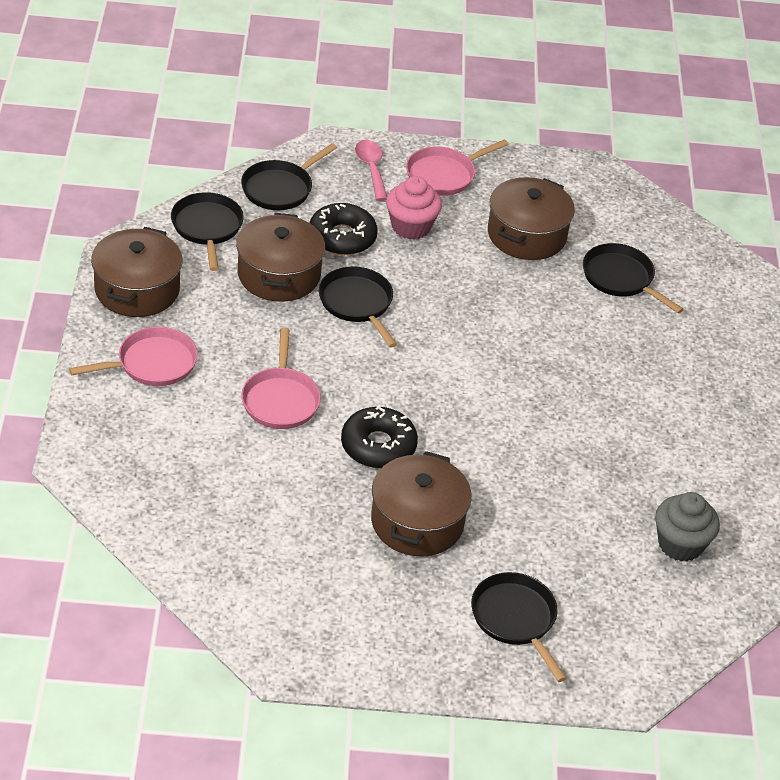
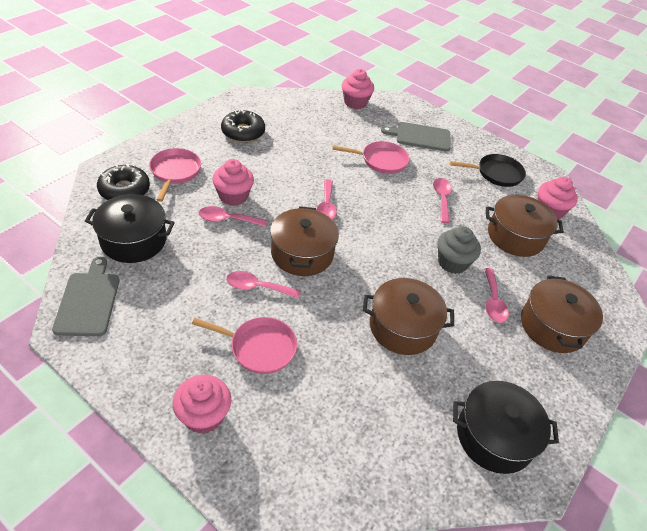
black pan: 5 -> 1
black pot: 0 -> 2
grey cutting board: 0 -> 2
pink cupcake: 1 -> 4
pink spoon: 1 -> 5

